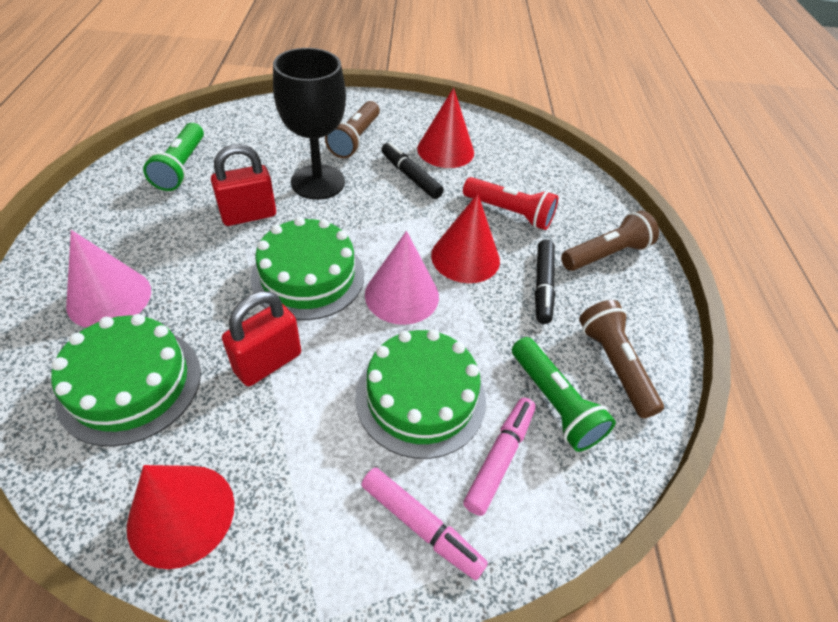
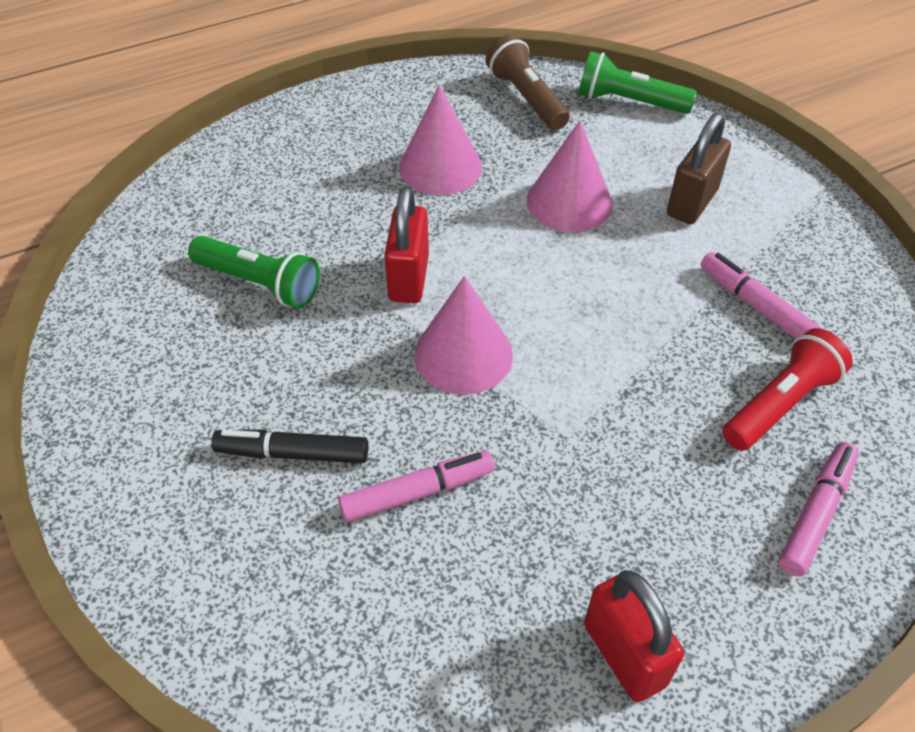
black goblet: 1 -> 0
black marker: 2 -> 1
brown flashlight: 3 -> 1
brown padlock: 0 -> 1
green cake: 3 -> 0
pink cone: 2 -> 3
pink marker: 2 -> 3
red cone: 3 -> 0

